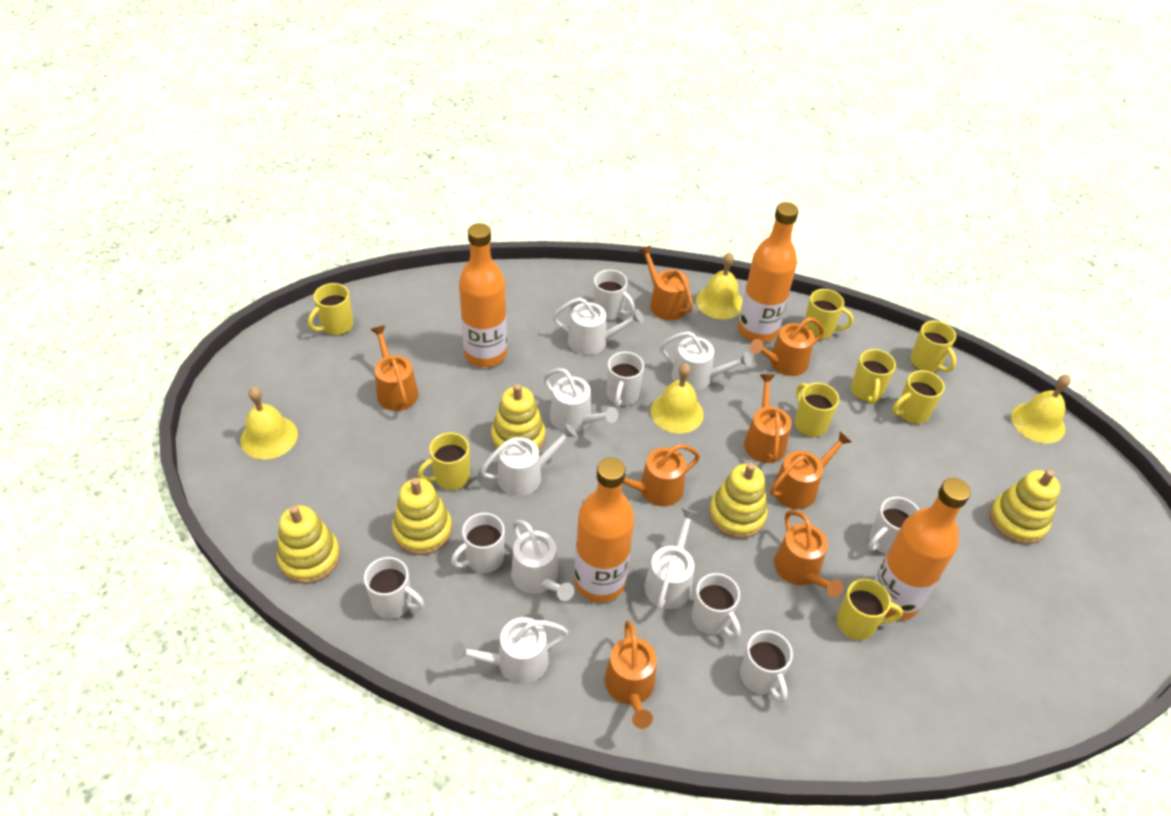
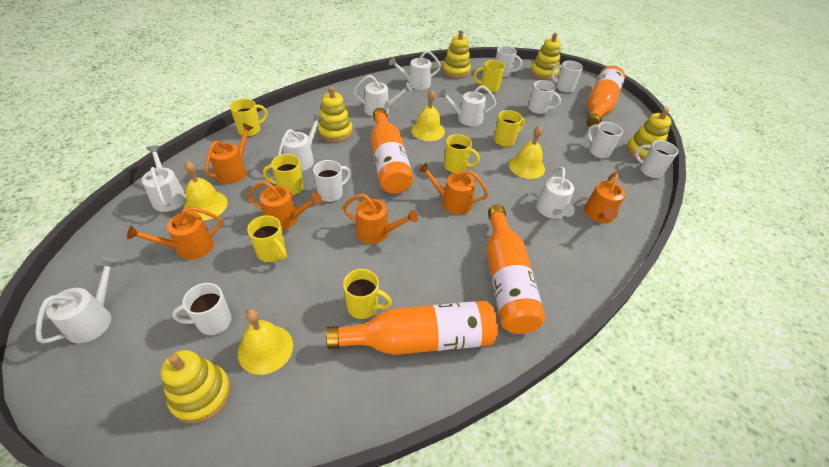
orange watering can: 8 -> 6
yellow mug: 8 -> 7

